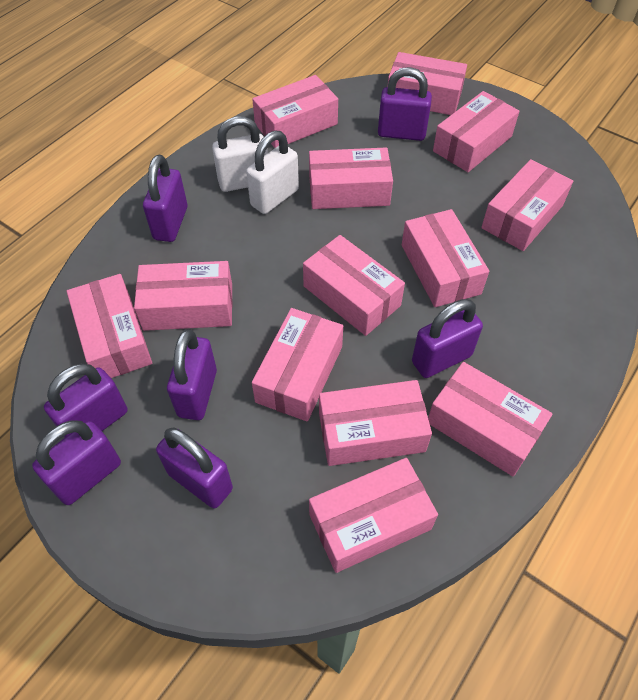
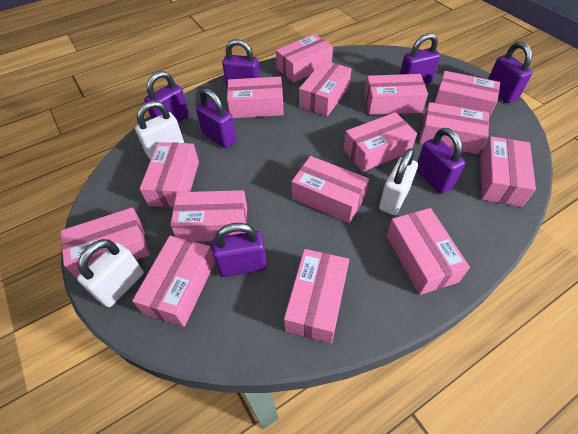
pink box: 13 -> 15
white padlock: 2 -> 3

